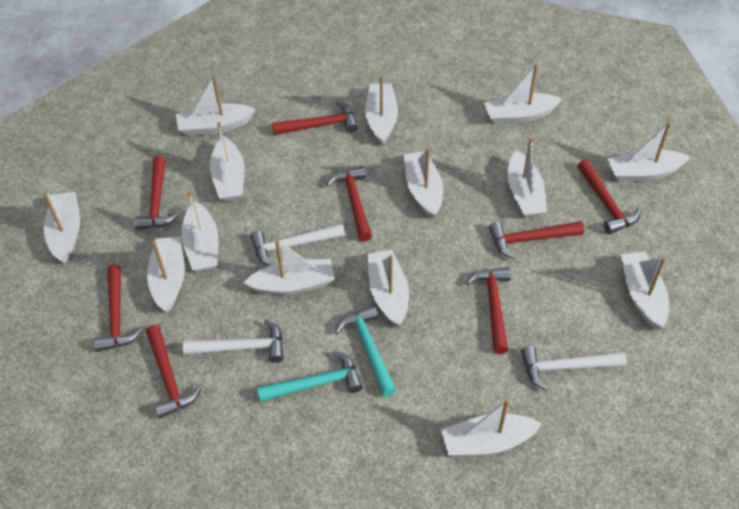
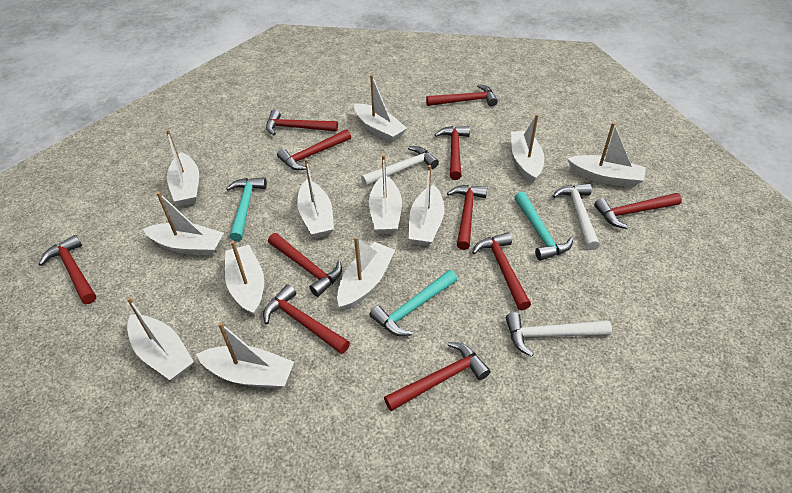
red hammer: 8 -> 11
turquoise hammer: 2 -> 3
white boat: 14 -> 12

